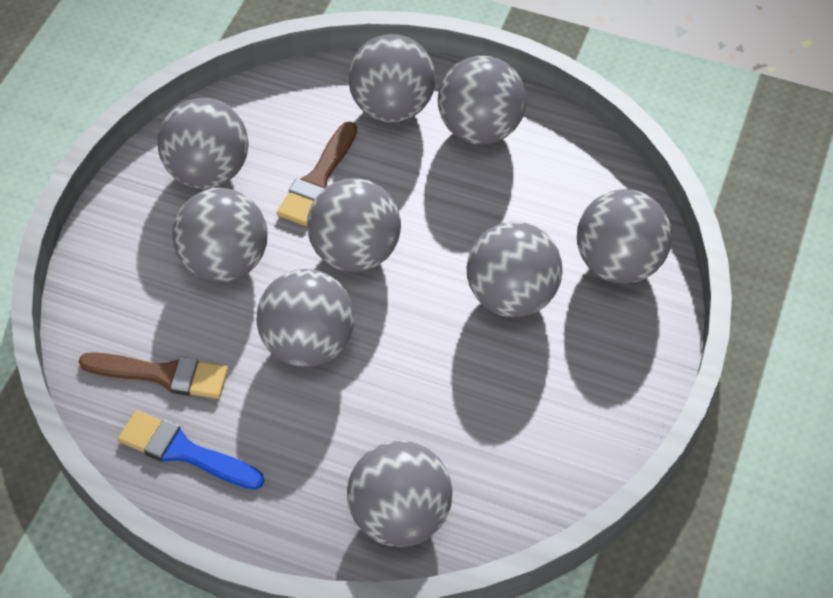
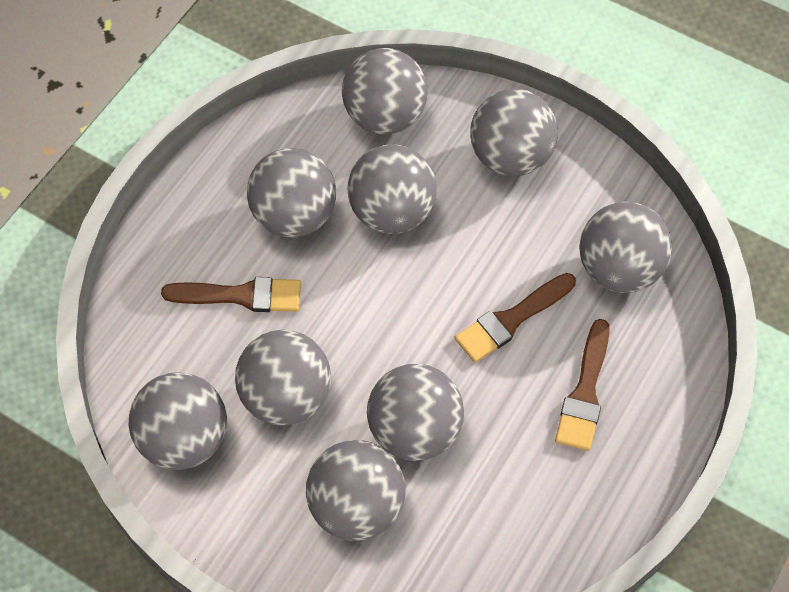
blue brush: 1 -> 0
brown brush: 2 -> 3

